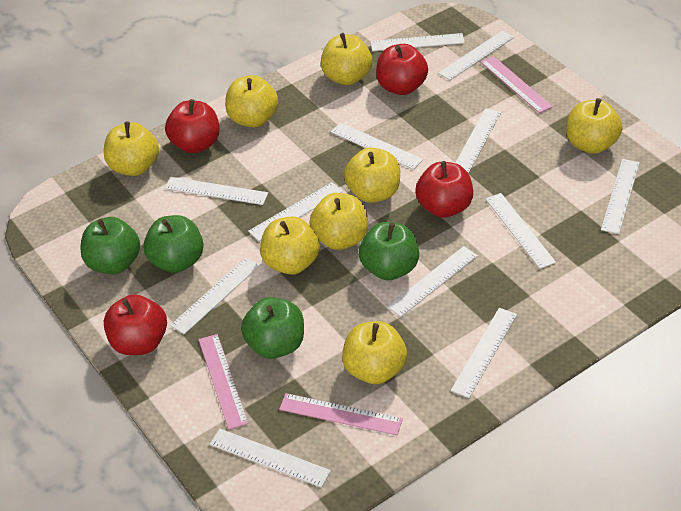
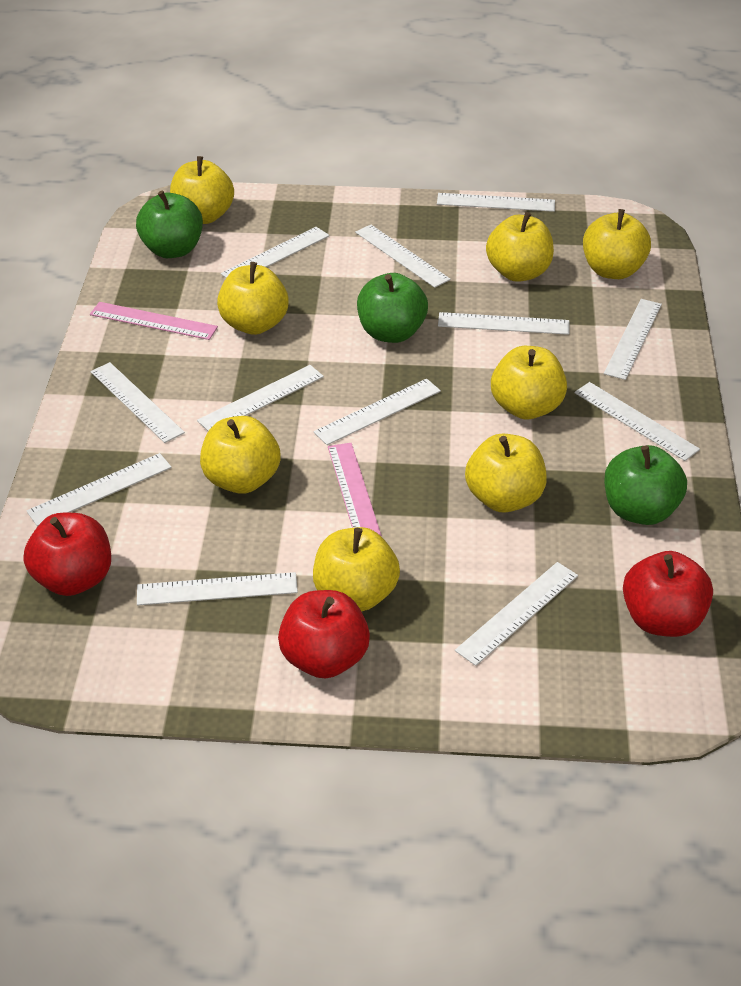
green apple: 4 -> 3
pink ruler: 3 -> 2
red apple: 4 -> 3

